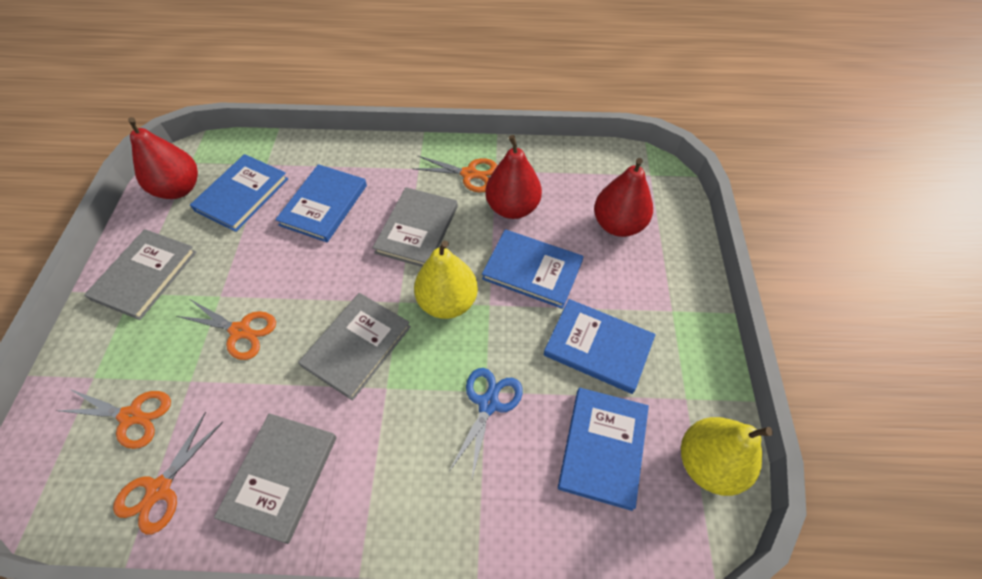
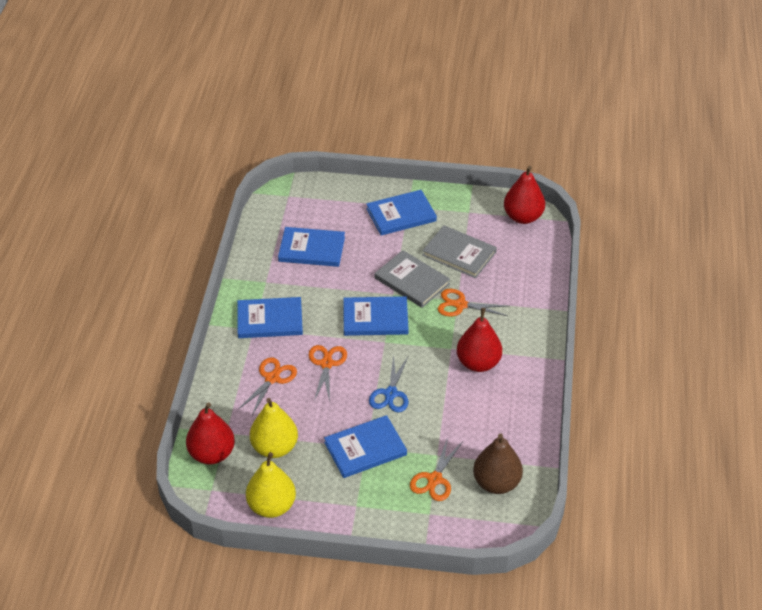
brown pear: 0 -> 1
grey book: 4 -> 2

